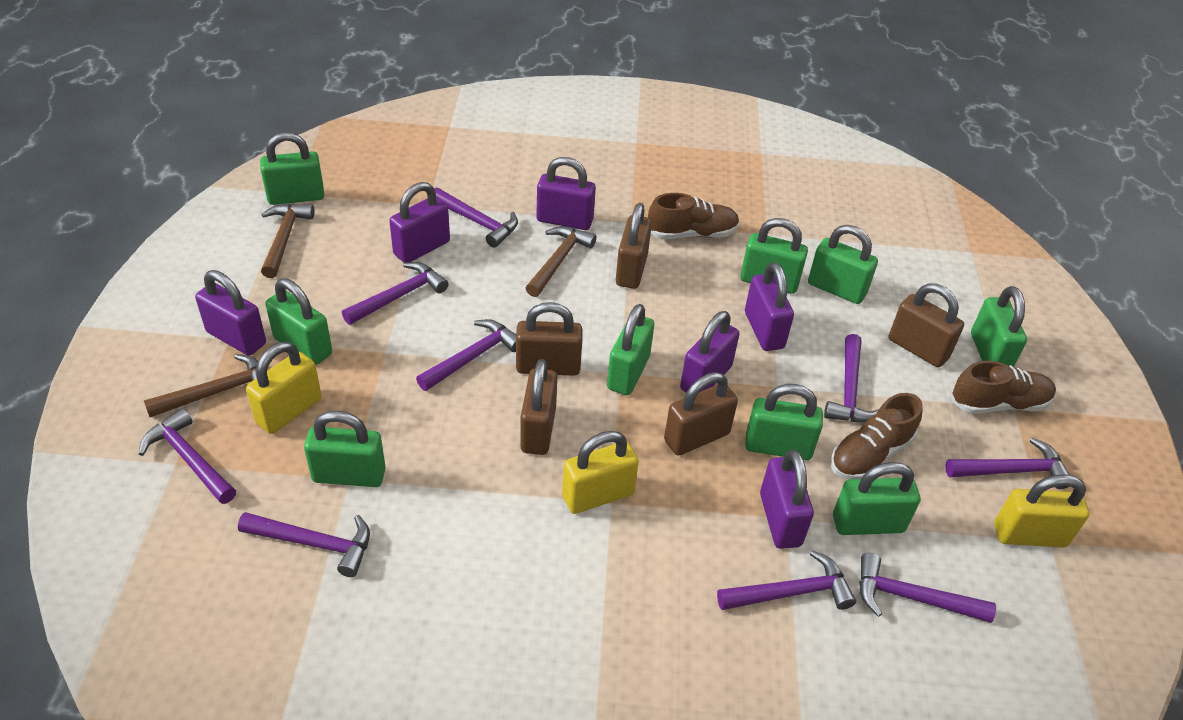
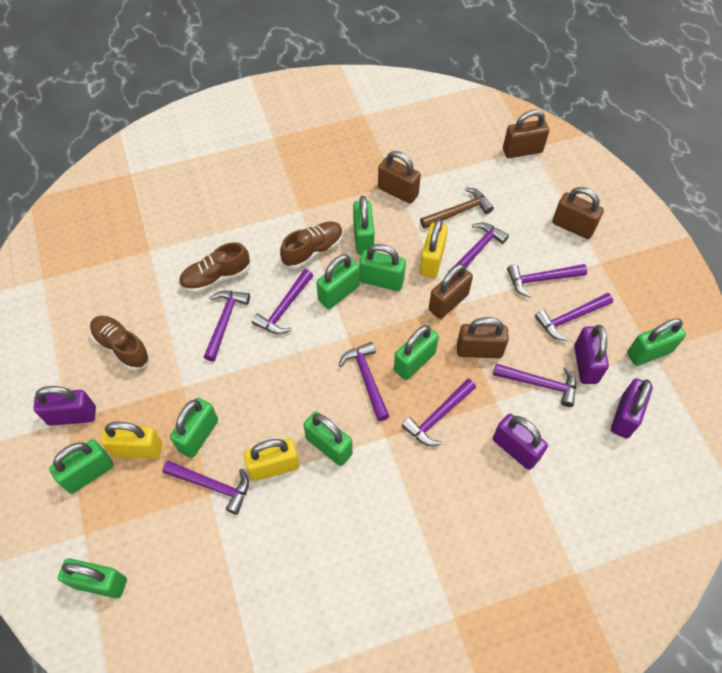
brown hammer: 3 -> 1
purple padlock: 6 -> 4

